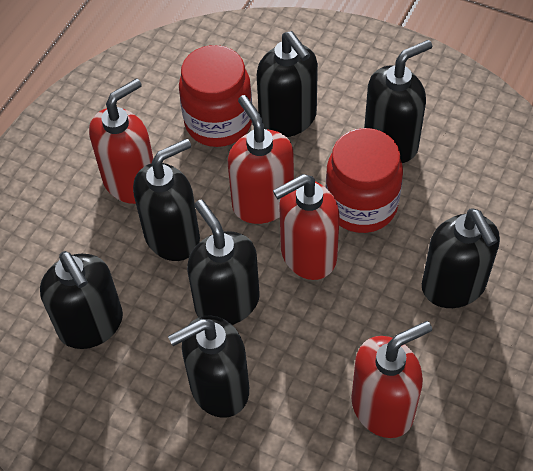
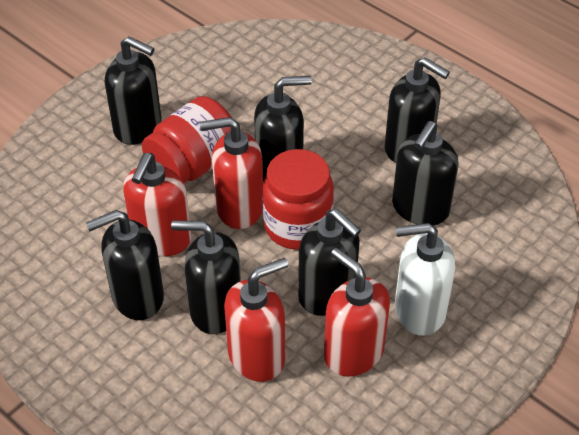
white soap dispenser: 0 -> 1

